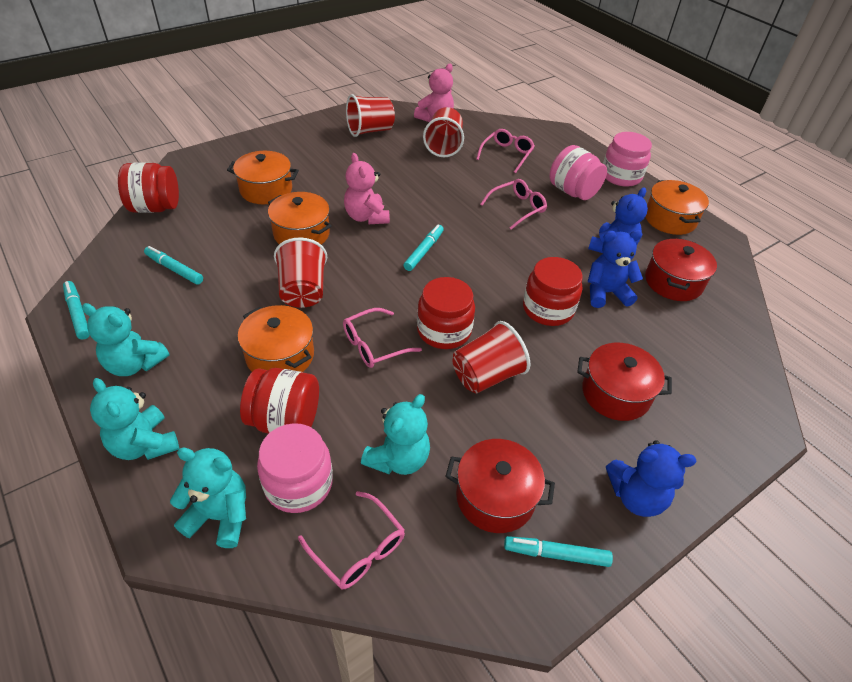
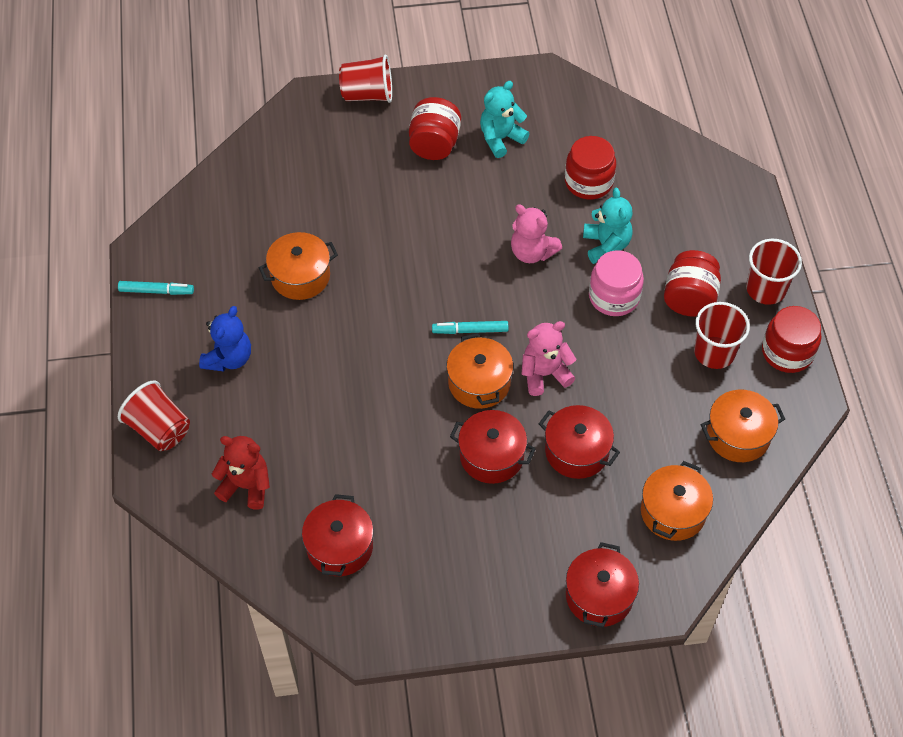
blue teddy bear: 3 -> 1
pink glasses: 4 -> 0
pink jar: 3 -> 1
red pot: 3 -> 4
red teddy bear: 0 -> 1
turquoise marker: 4 -> 2
turquoise teddy bear: 4 -> 2

